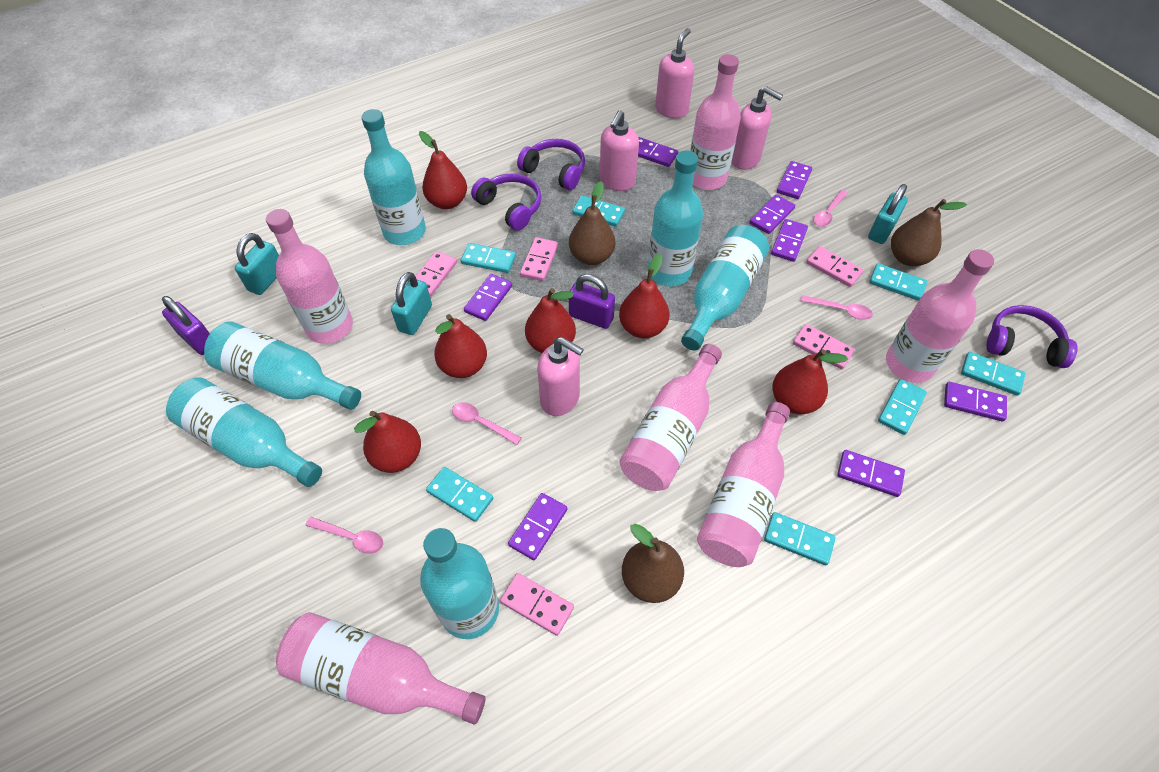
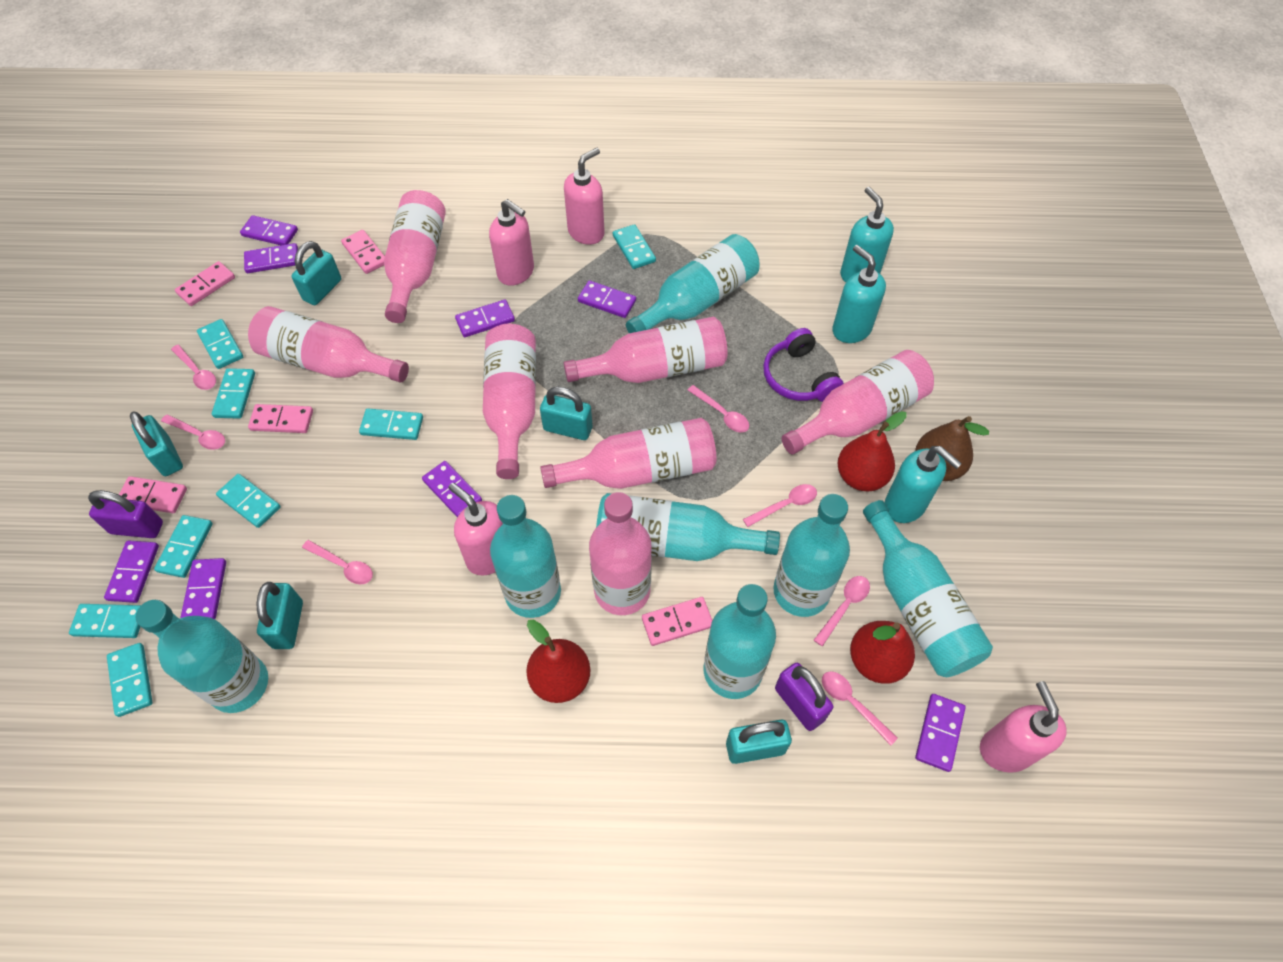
brown pear: 3 -> 1
pink bottle: 6 -> 7
pink spoon: 4 -> 7
purple headphones: 3 -> 1
red pear: 6 -> 3
turquoise bottle: 6 -> 7
turquoise domino: 7 -> 8
turquoise padlock: 3 -> 5
turquoise soap dispenser: 0 -> 3

